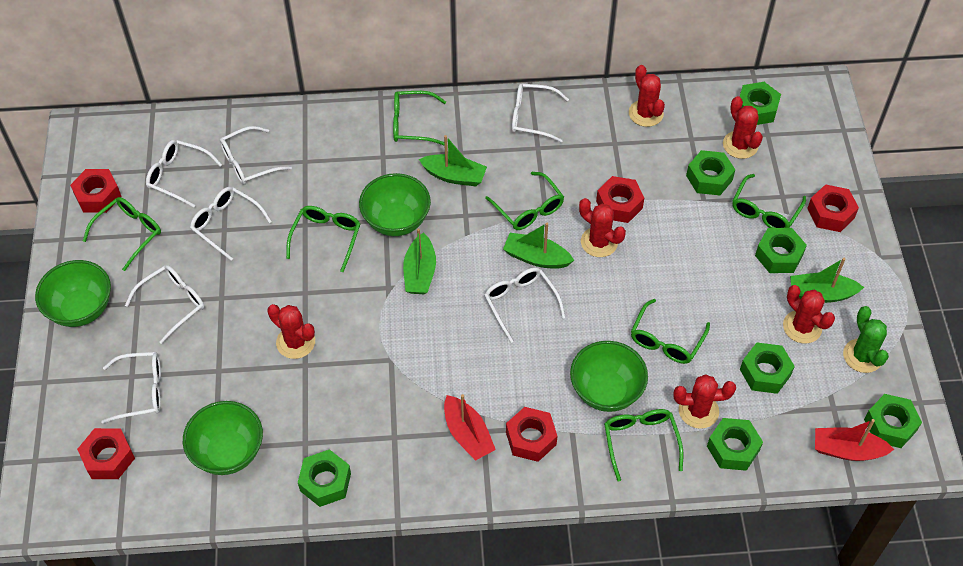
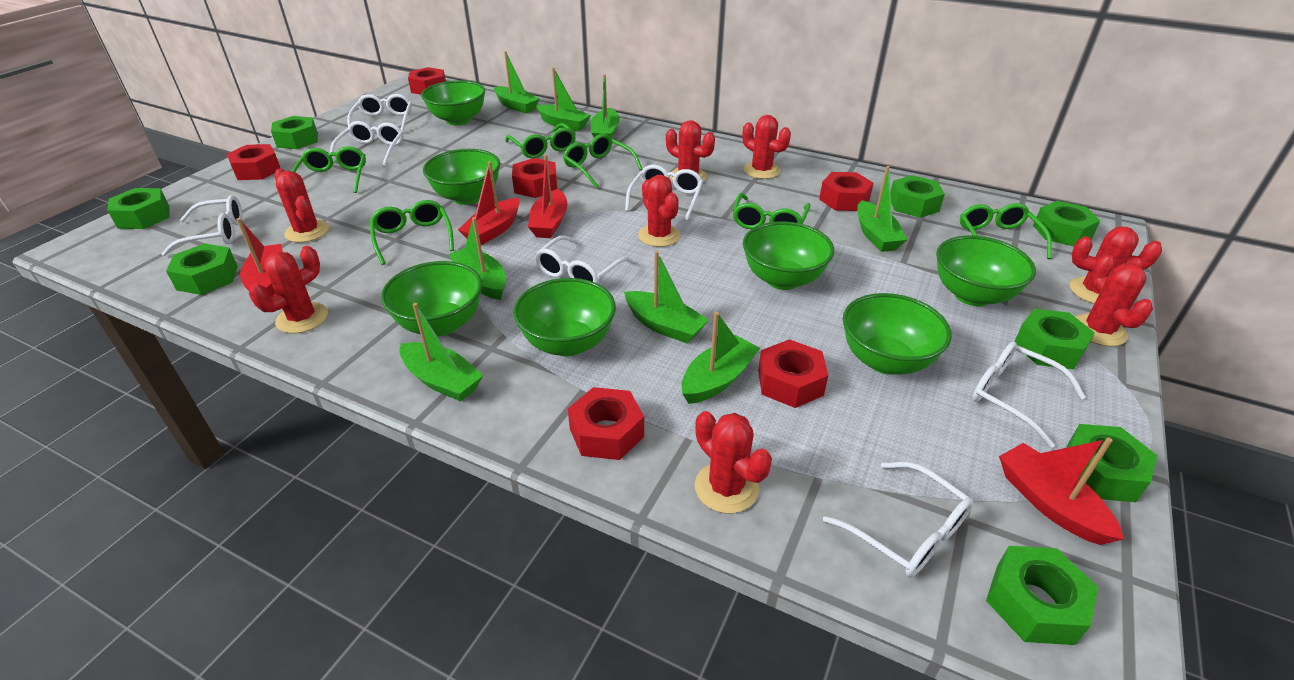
green boat: 4 -> 8
green bowl: 4 -> 7
green cactus: 1 -> 0
green glasses: 7 -> 6
green nut: 7 -> 8
red boat: 2 -> 4
red cactus: 6 -> 8
red nut: 5 -> 6

